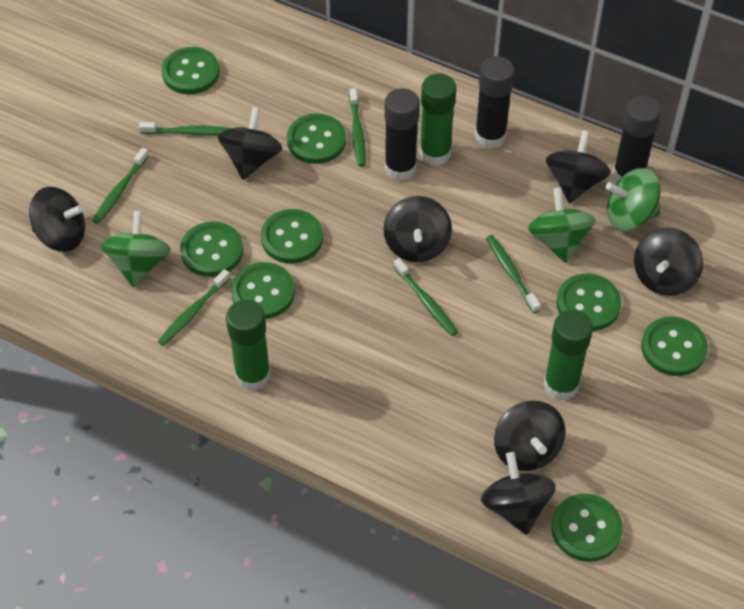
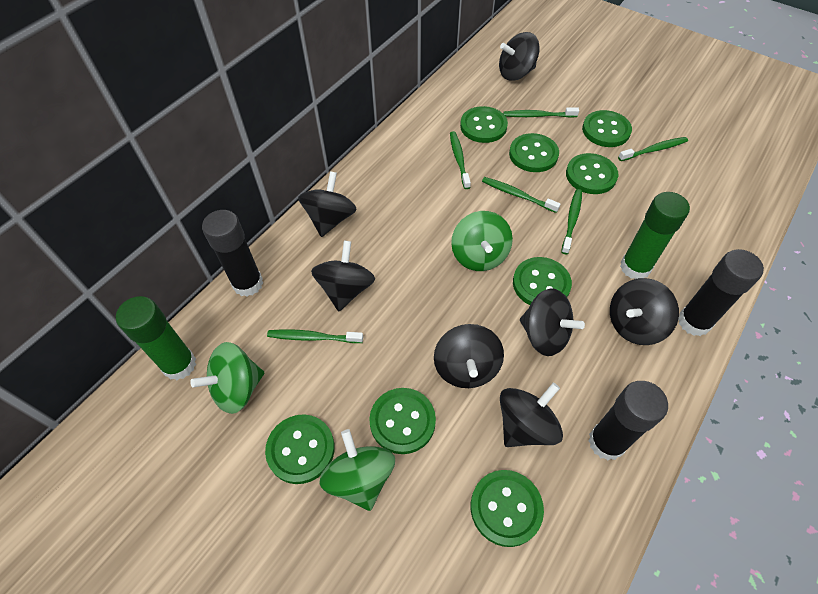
green glue stick: 3 -> 2

